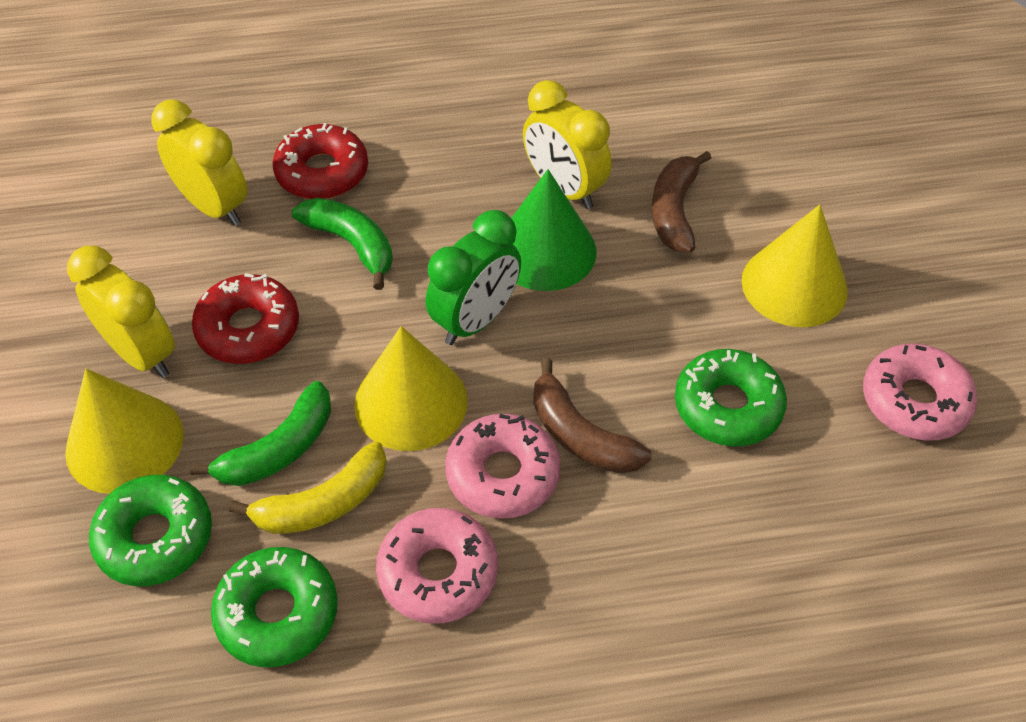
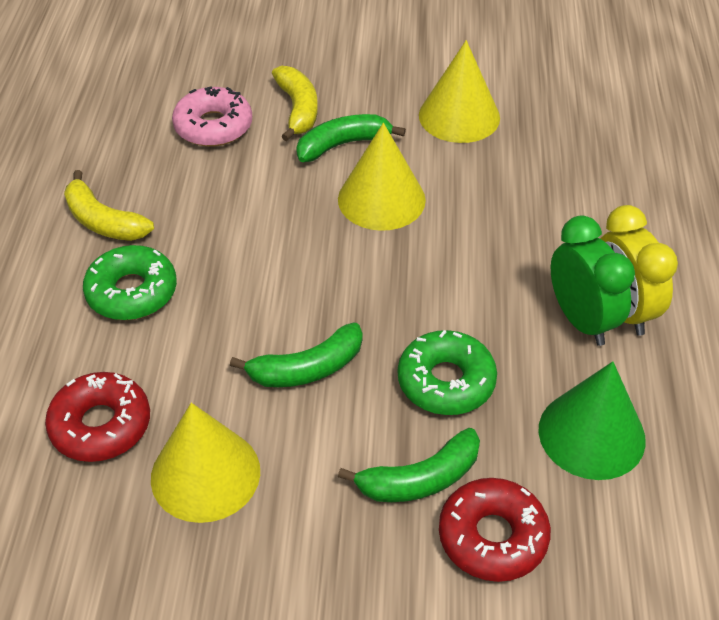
brown banana: 2 -> 0
green banana: 2 -> 3
green donut: 3 -> 2
pink donut: 3 -> 1
yellow banana: 1 -> 2
yellow clock: 3 -> 1

